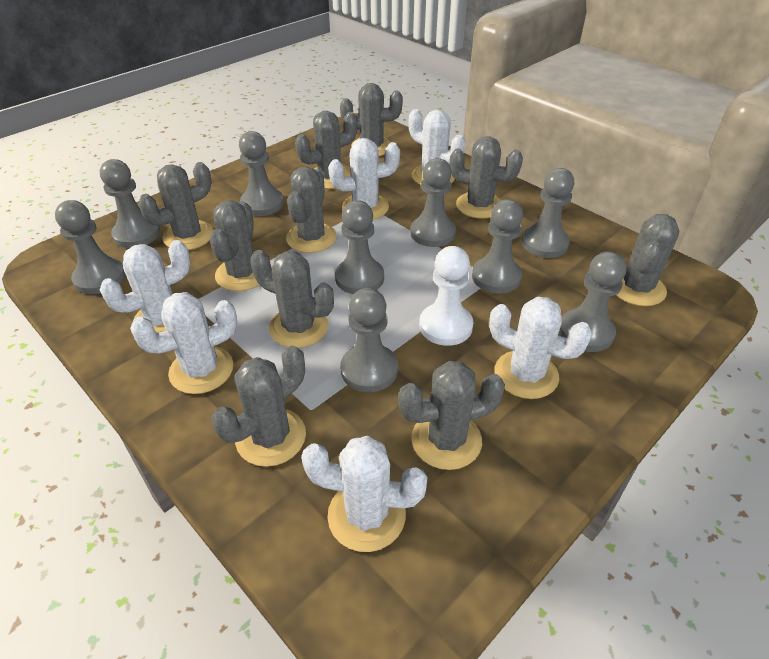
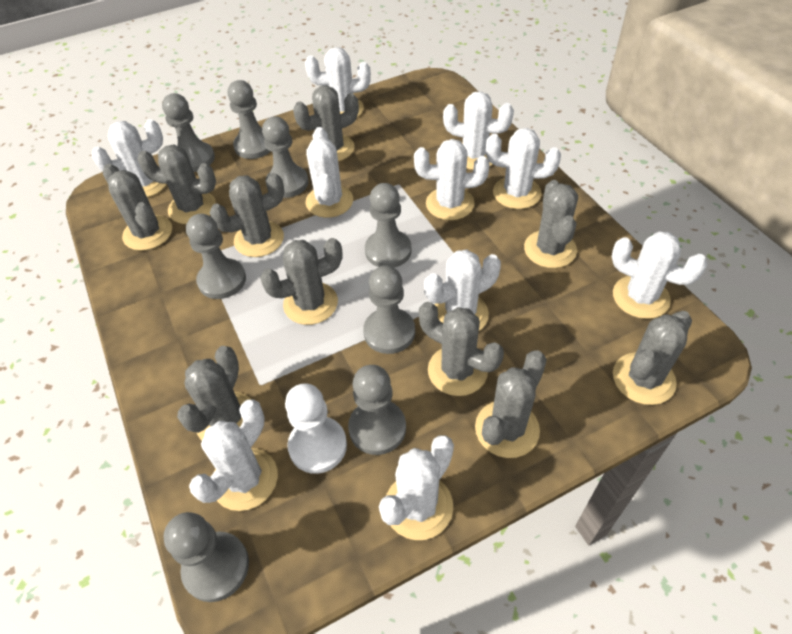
grey pawn: 9 -> 8
white cactus: 6 -> 10

